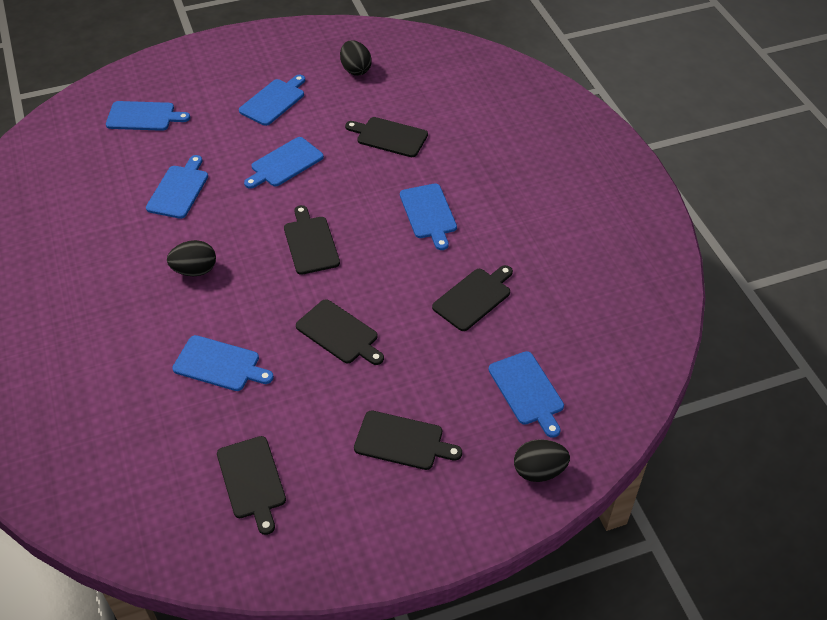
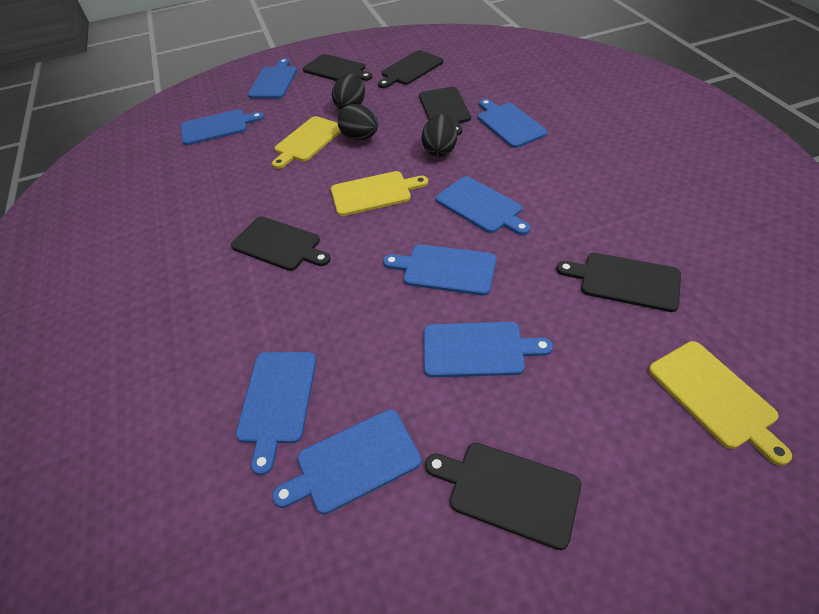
blue cutting board: 7 -> 8
yellow cutting board: 0 -> 3

